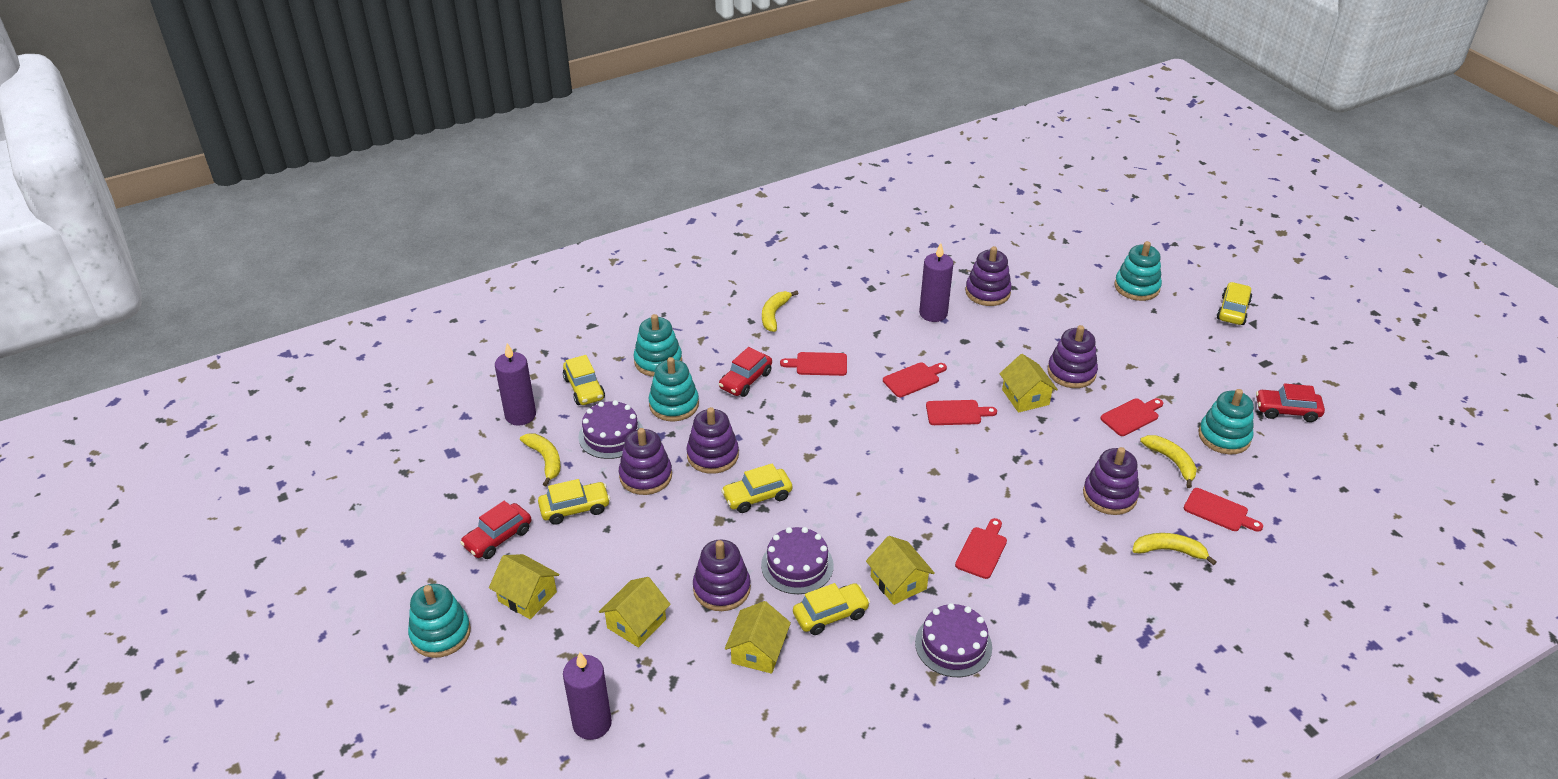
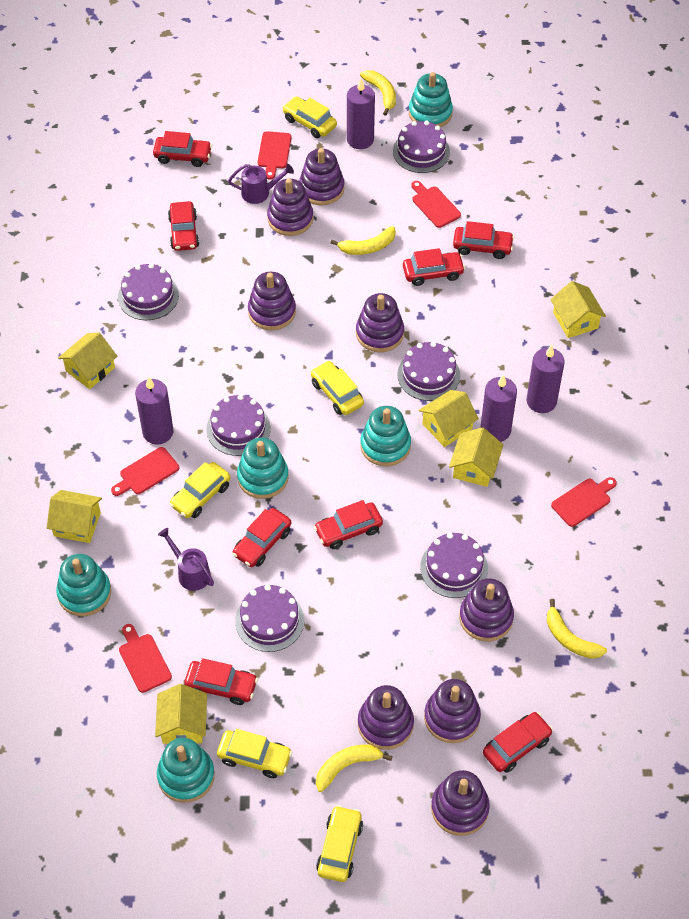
purple cake: 3 -> 6
purple candle: 3 -> 4
purple stacking toy: 6 -> 8
purple watering can: 0 -> 2
red car: 3 -> 8
red cutting board: 6 -> 5
yellow house: 5 -> 6

